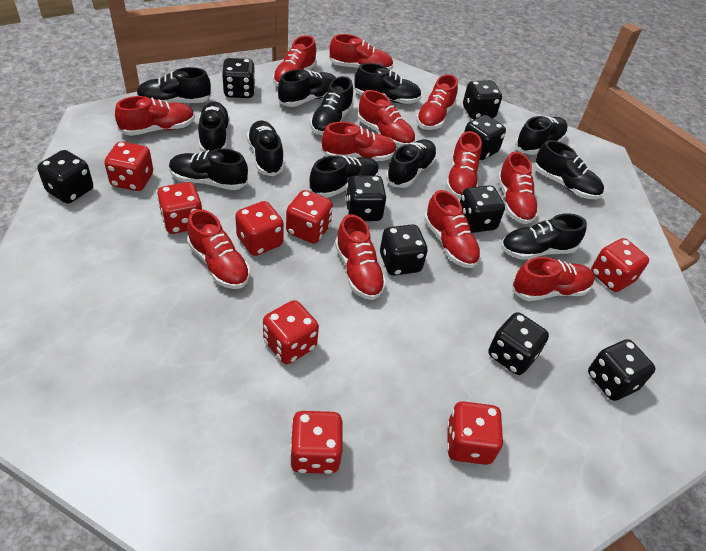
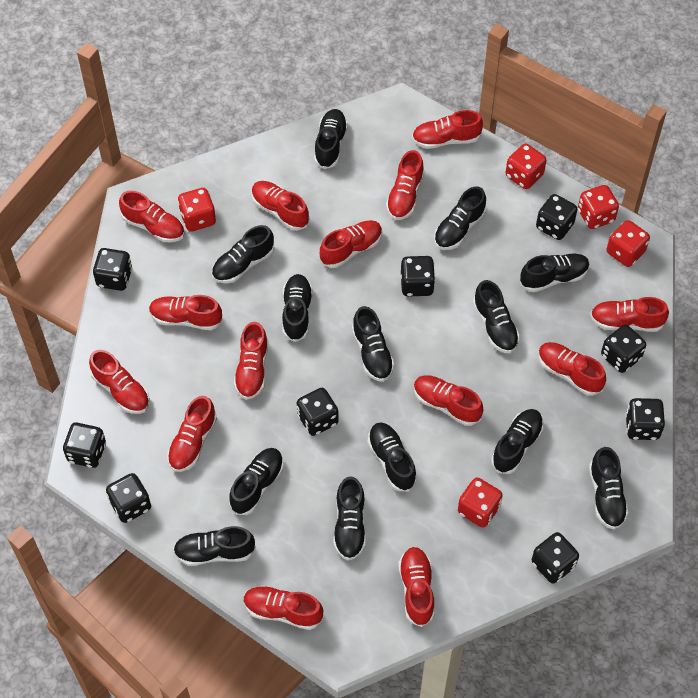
black shoe: 12 -> 13
red dice: 8 -> 5
red shoe: 12 -> 14

